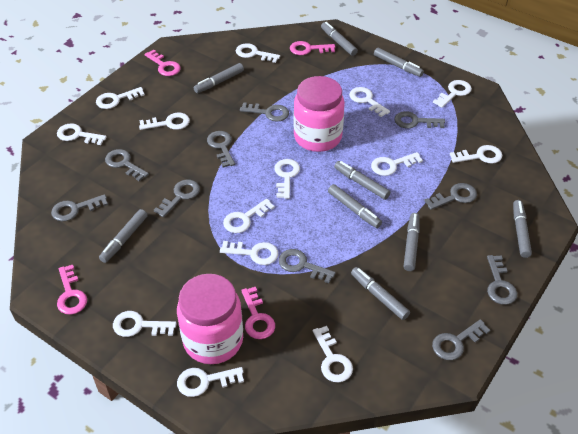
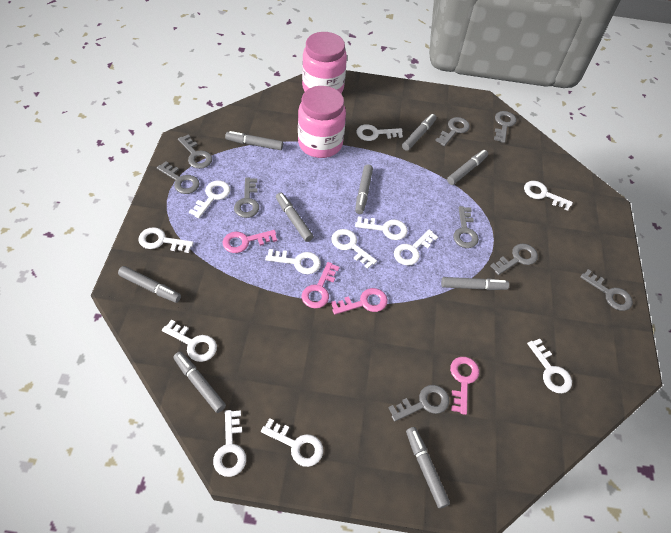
grey key: 10 -> 9
white key: 14 -> 12

